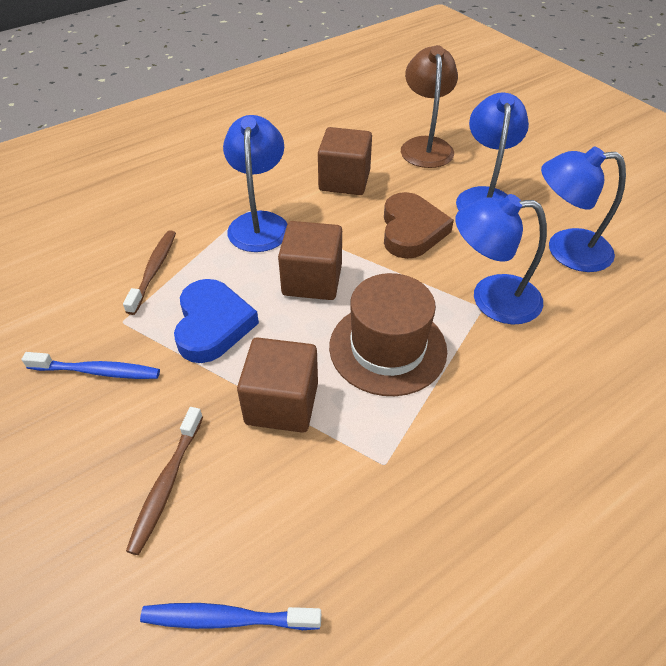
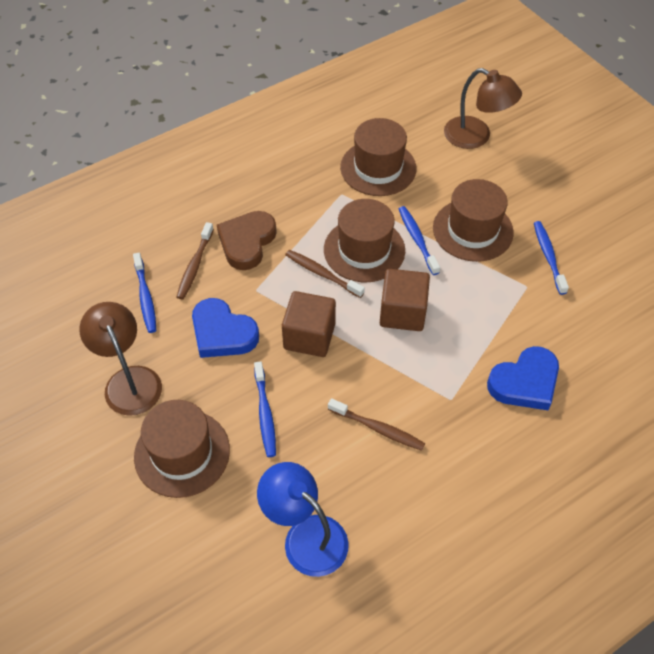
blue heart: 1 -> 2
blue lamp: 4 -> 1
blue toothbrush: 2 -> 4
brown cube: 3 -> 2
brown hat: 1 -> 4
brown lamp: 1 -> 2
brown toothbrush: 2 -> 3

